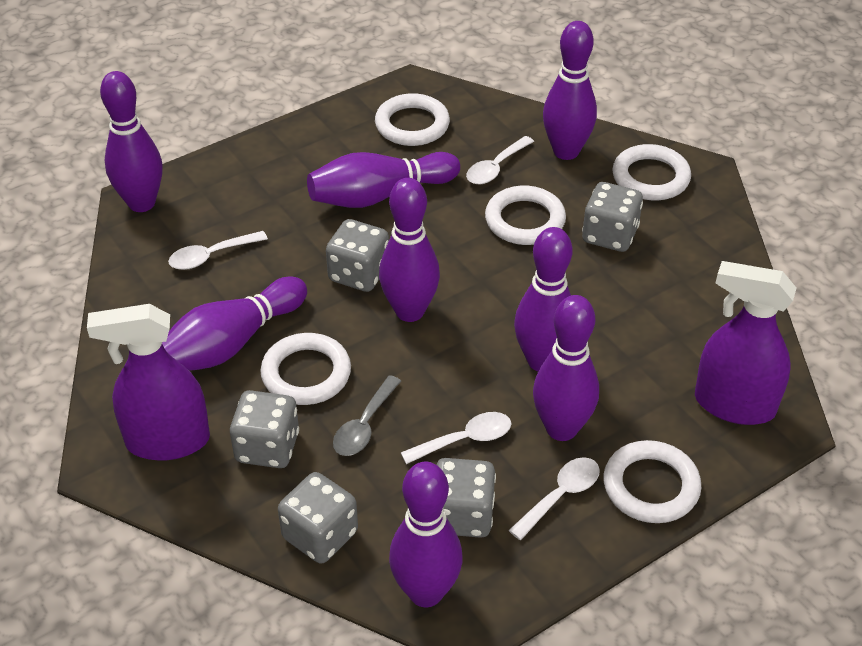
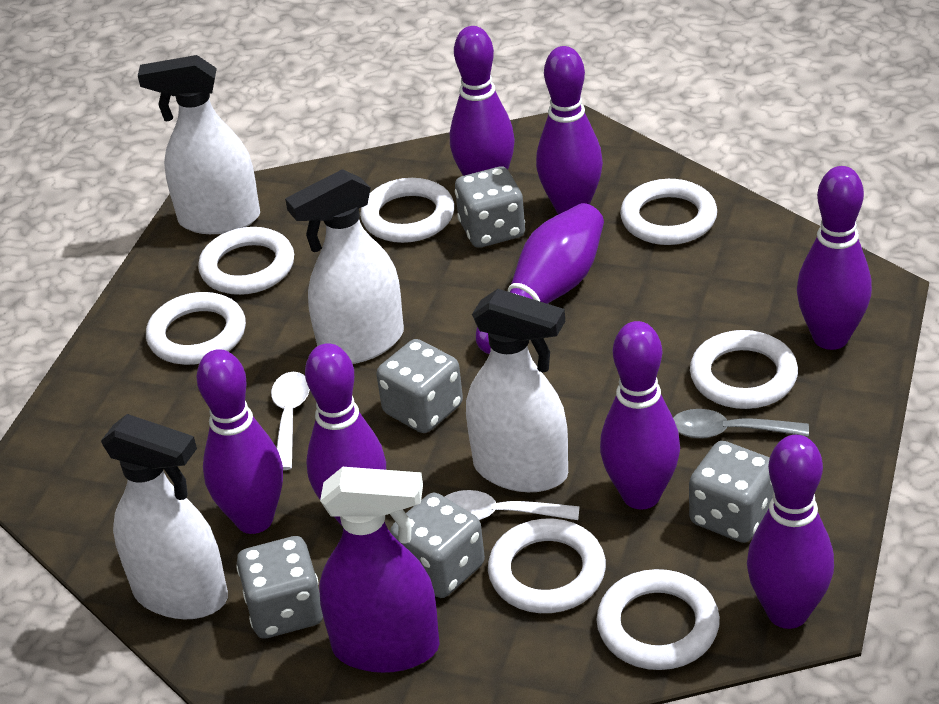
purple spray bottle: 2 -> 1
white ring: 5 -> 7
white spoon: 4 -> 2
white spray bottle: 0 -> 4

